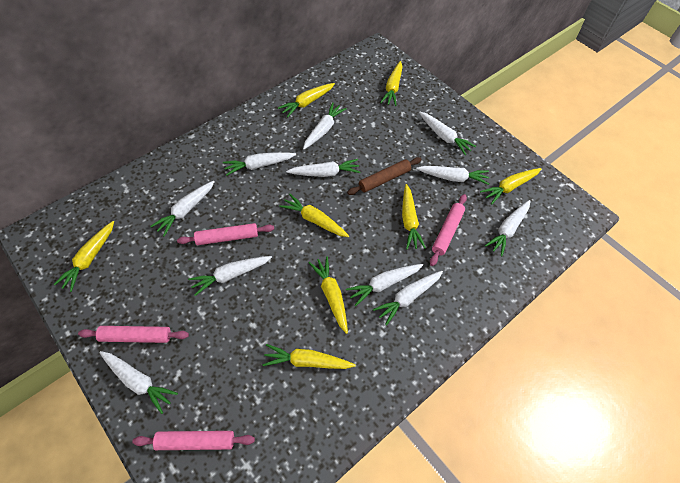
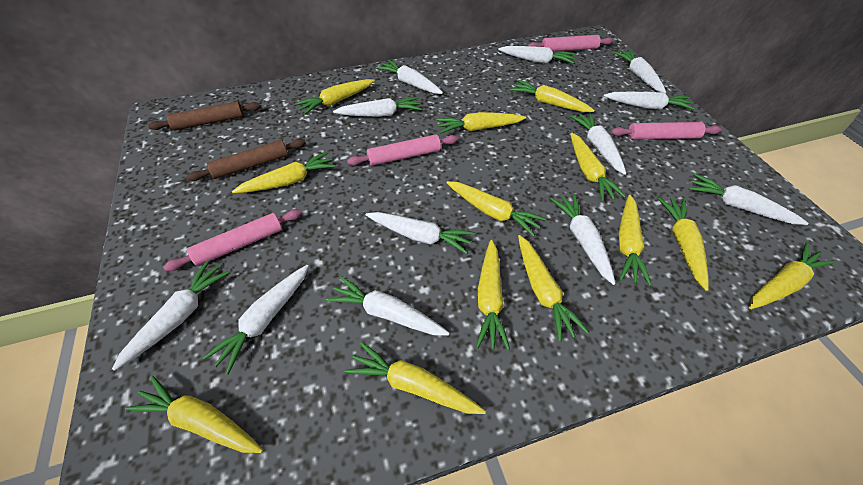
brown rolling pin: 1 -> 2
white carrot: 11 -> 12
yellow carrot: 8 -> 13

